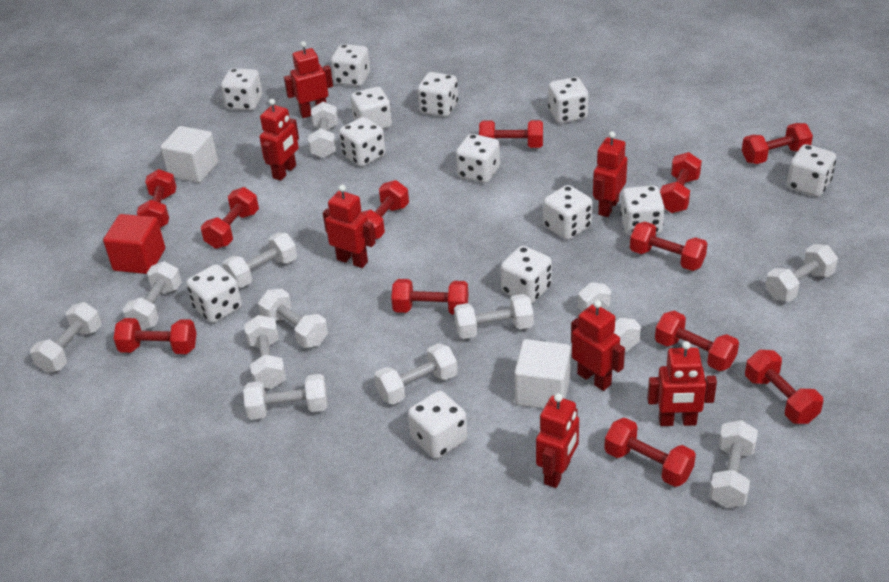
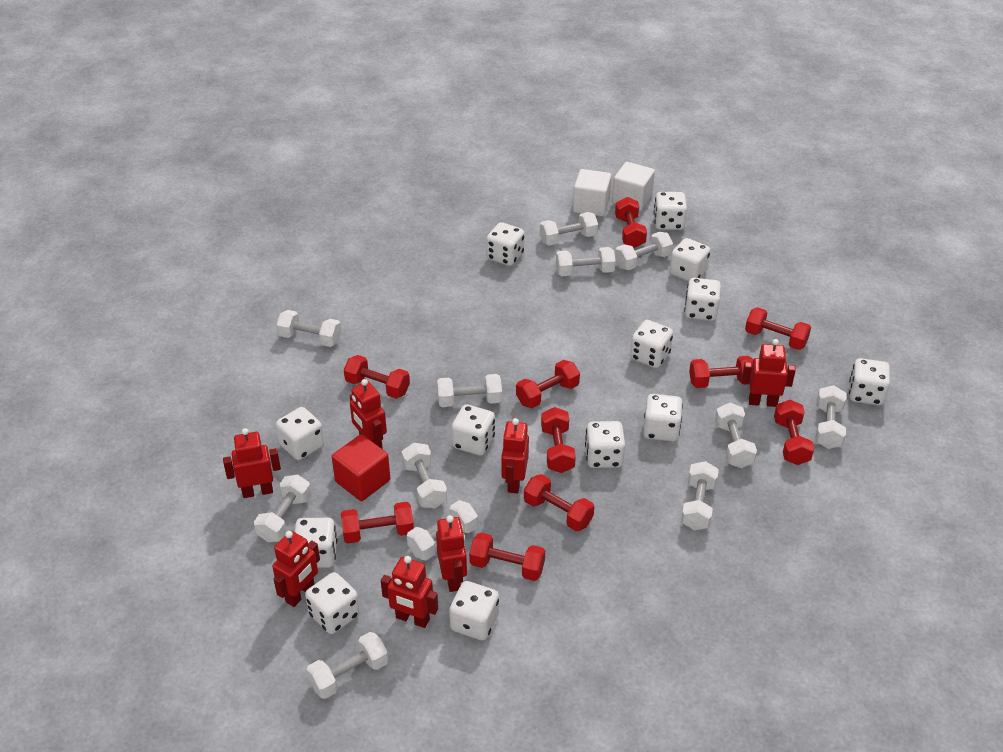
red dumbbell: 12 -> 10

